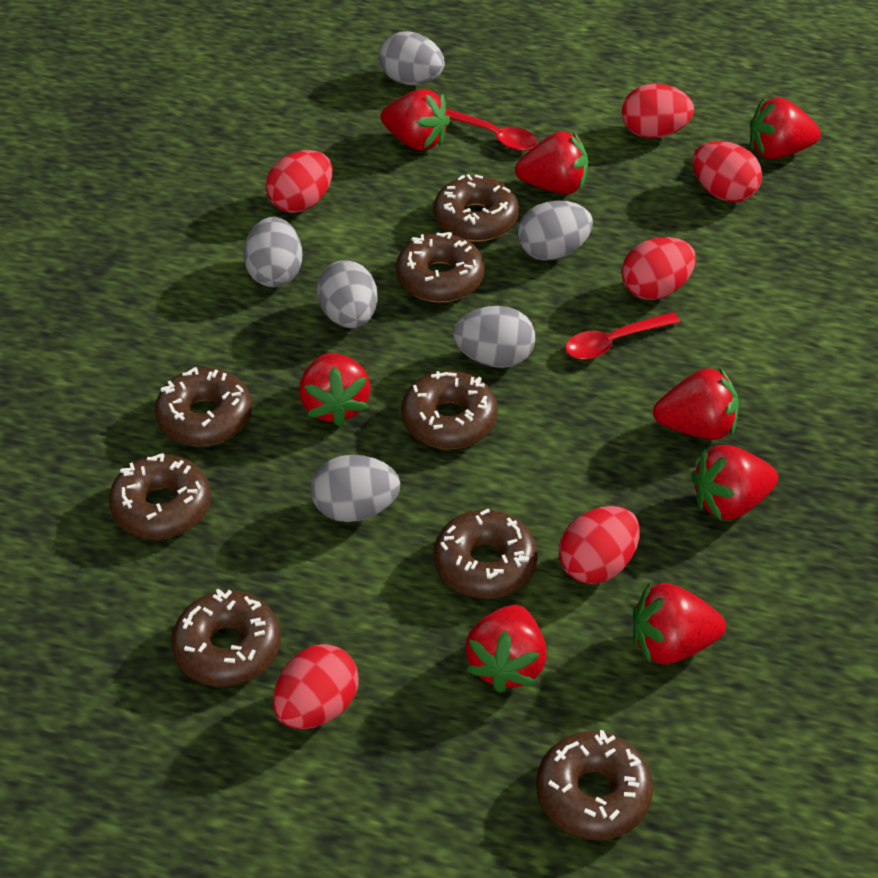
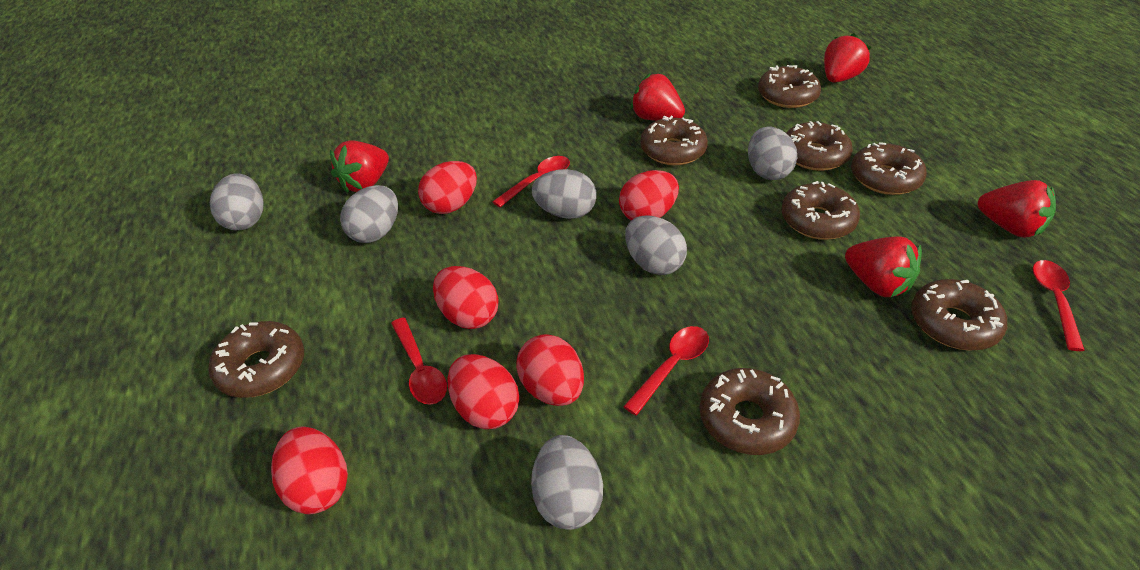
red spoon: 2 -> 4
red strawberry: 8 -> 5

